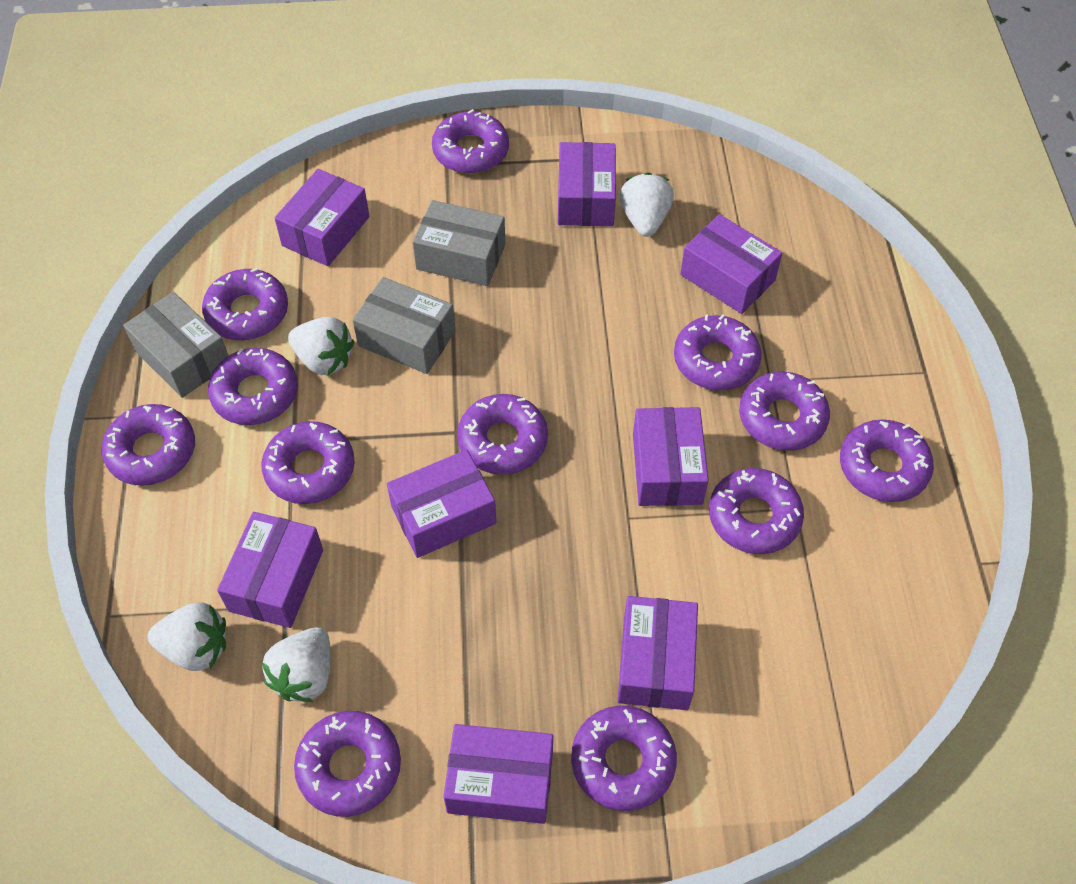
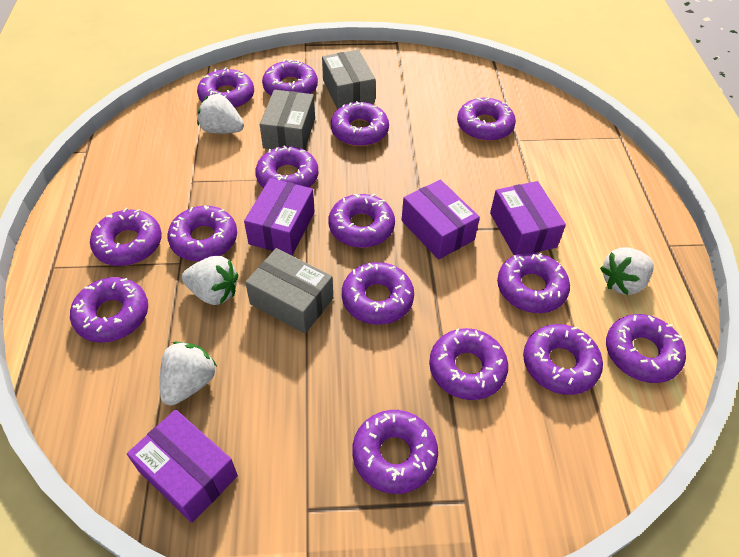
purple box: 8 -> 4
purple donut: 12 -> 15

